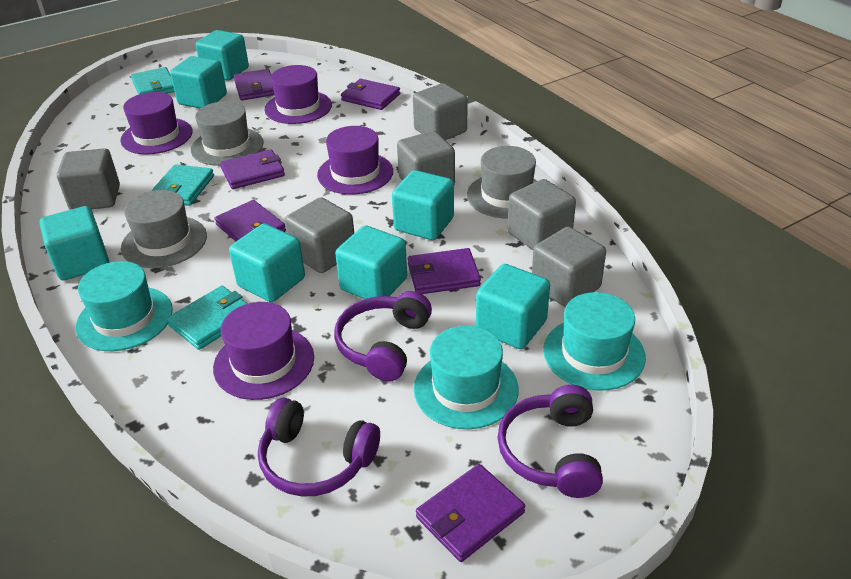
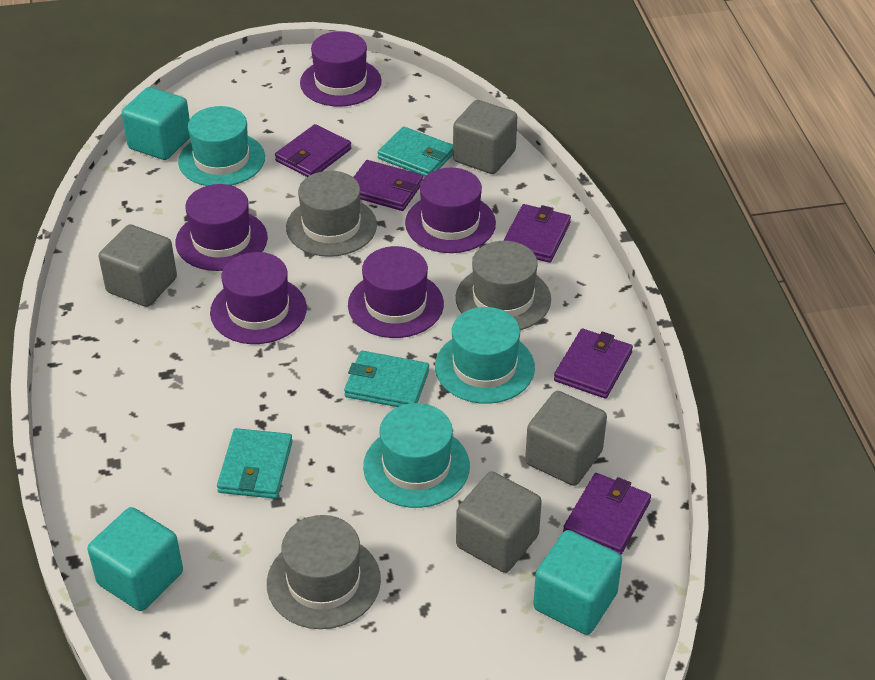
grey cube: 6 -> 4
purple hat: 4 -> 5
purple headphones: 3 -> 0
purple wallet: 6 -> 5
turquoise cube: 7 -> 3

